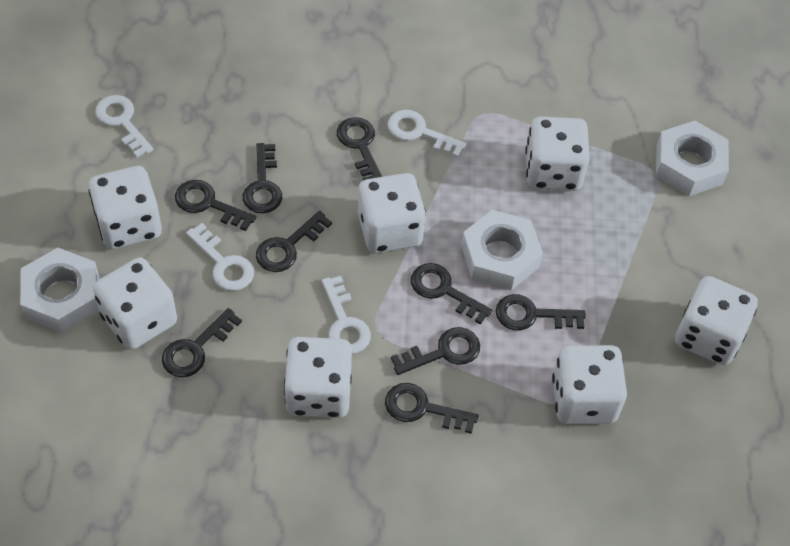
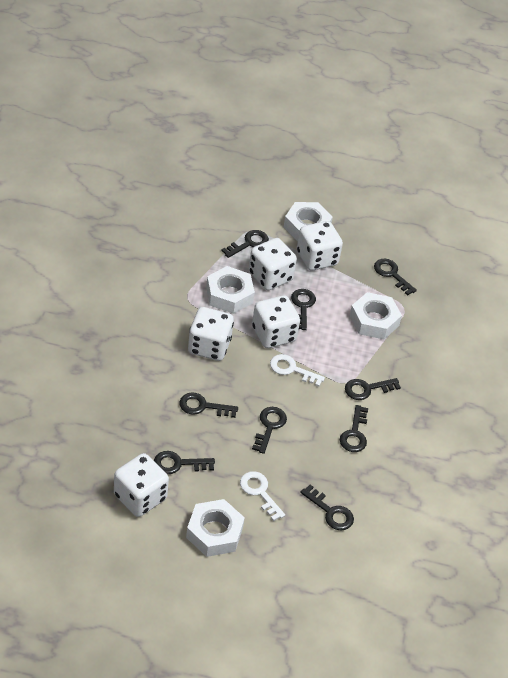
white dice: 7 -> 5
white key: 4 -> 2
white nut: 3 -> 4

